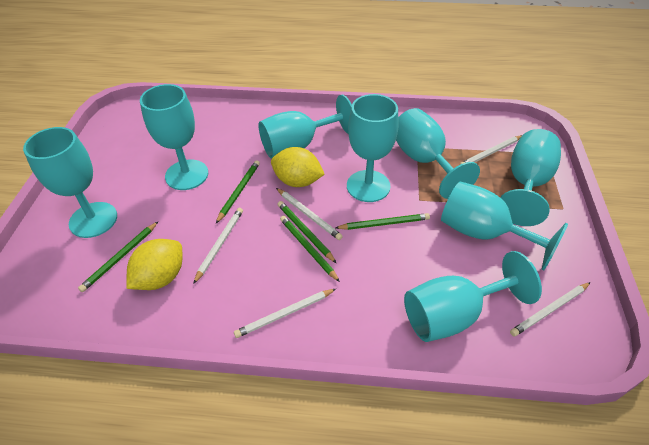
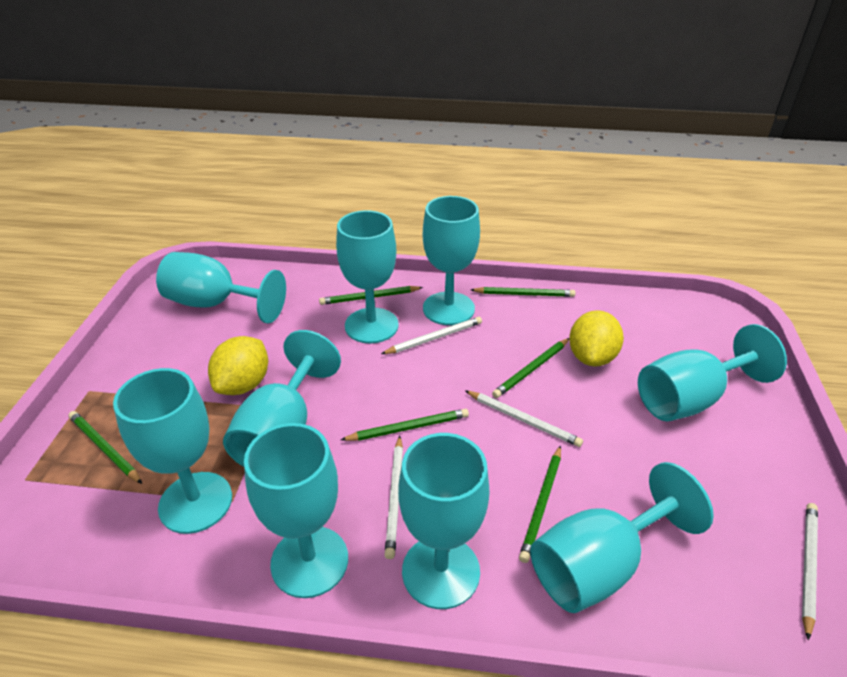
green pencil: 5 -> 6
turquoise goblet: 8 -> 9
white pencil: 5 -> 4

